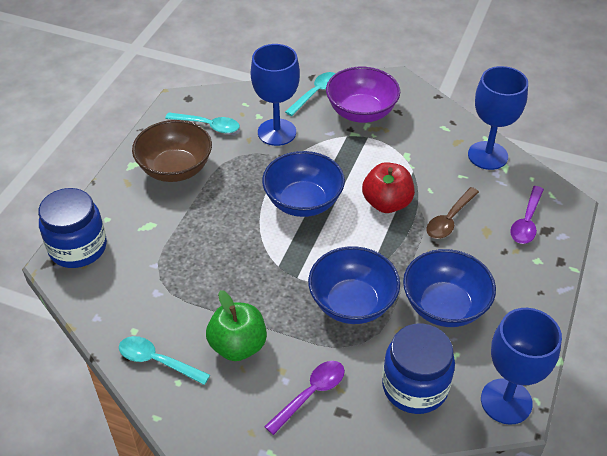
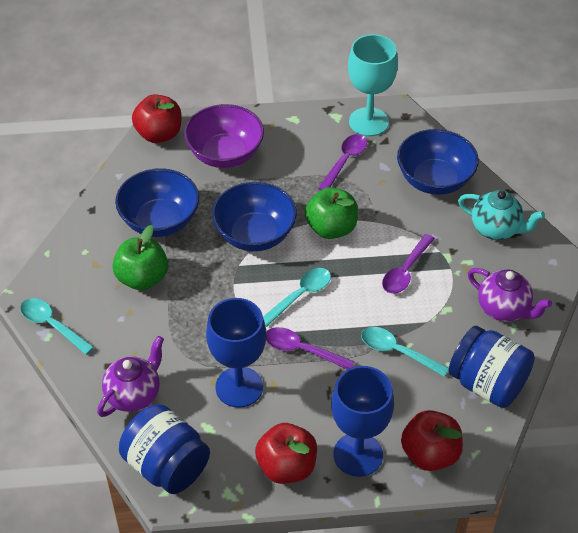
blue goblet: 3 -> 2
brown bowl: 1 -> 0
brown spoon: 1 -> 0
green apple: 1 -> 2
purple spoon: 2 -> 3
purple teapot: 0 -> 2
red apple: 1 -> 3
turquoise goblet: 0 -> 1
turquoise teapot: 0 -> 1

